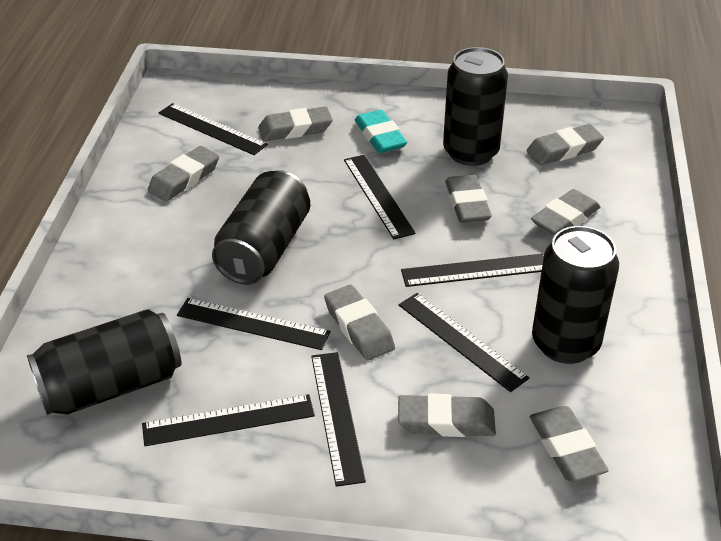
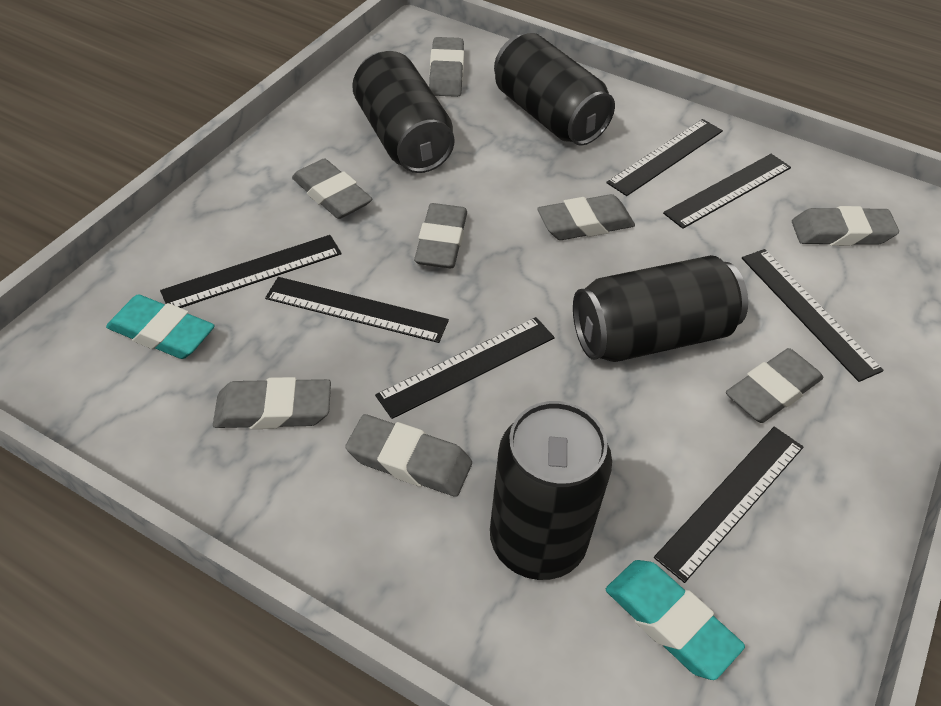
turquoise eraser: 1 -> 2

